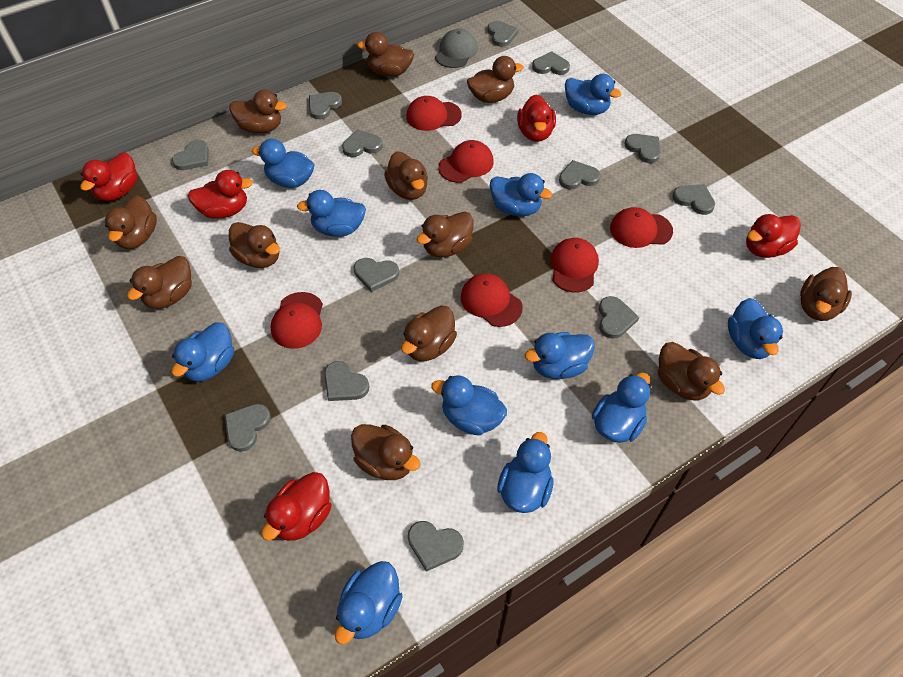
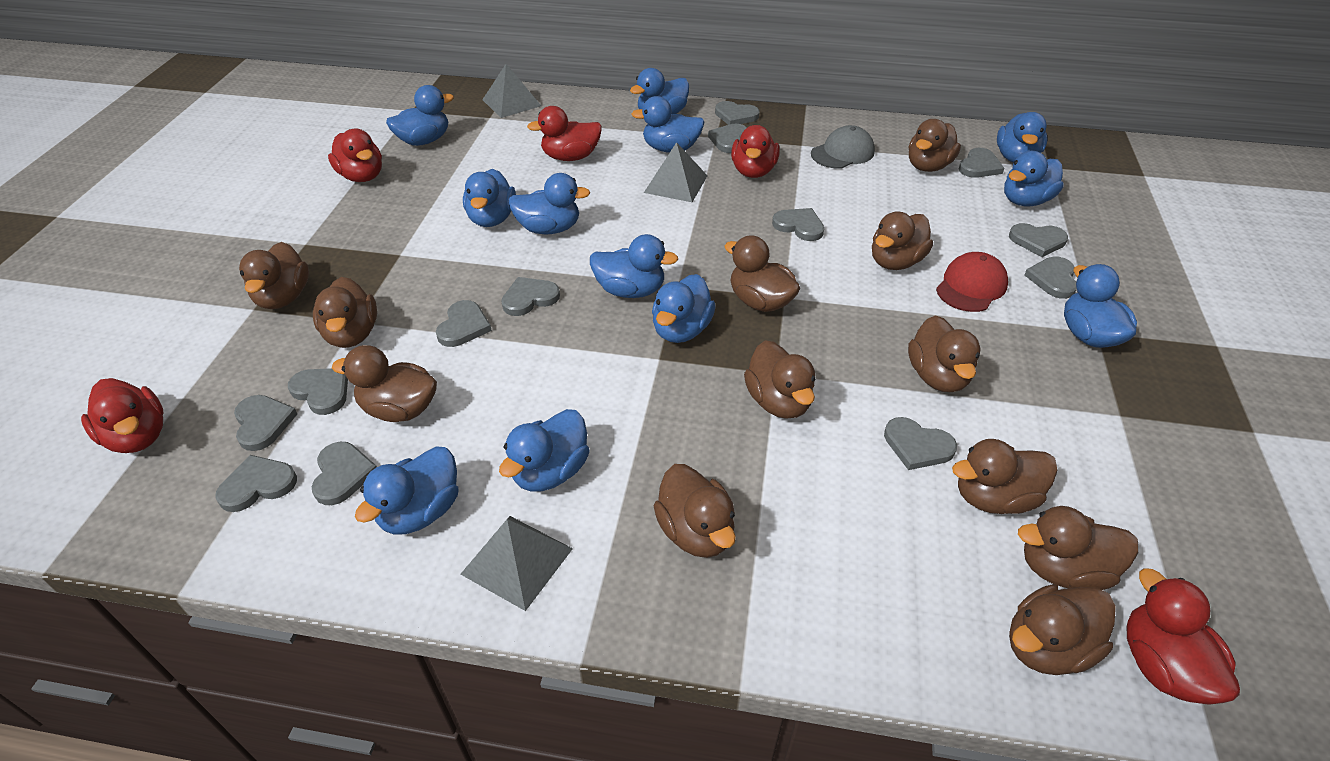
blue duck: 11 -> 12
grey pyramid: 0 -> 3
red cap: 6 -> 1

